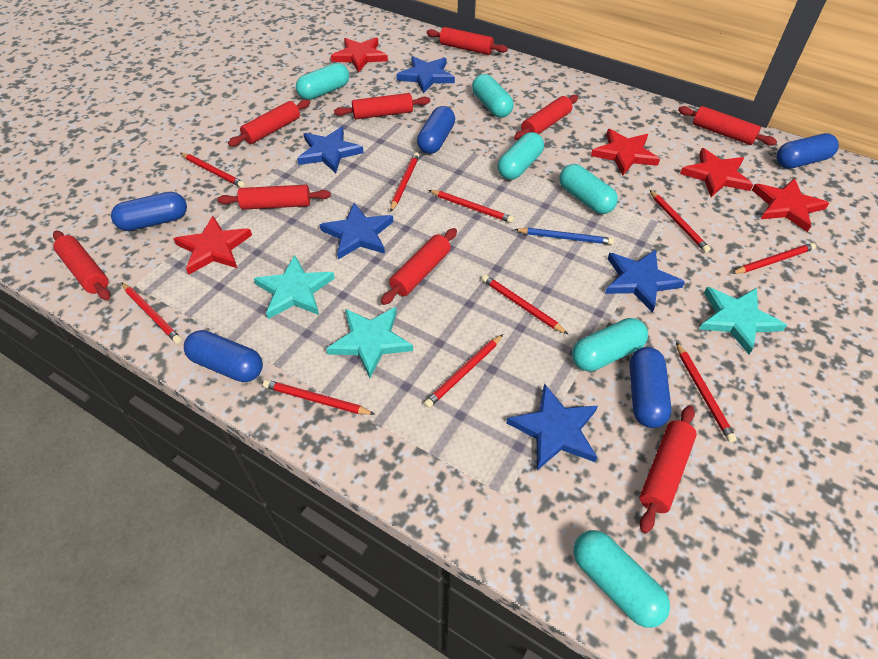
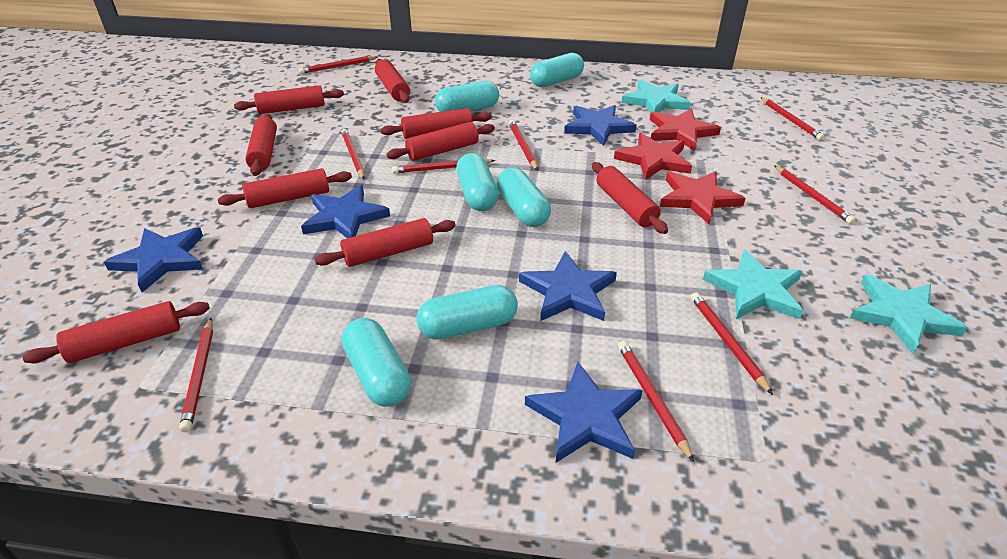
blue capsule: 5 -> 0
blue pencil: 1 -> 0
red pencil: 10 -> 9
red star: 5 -> 3

